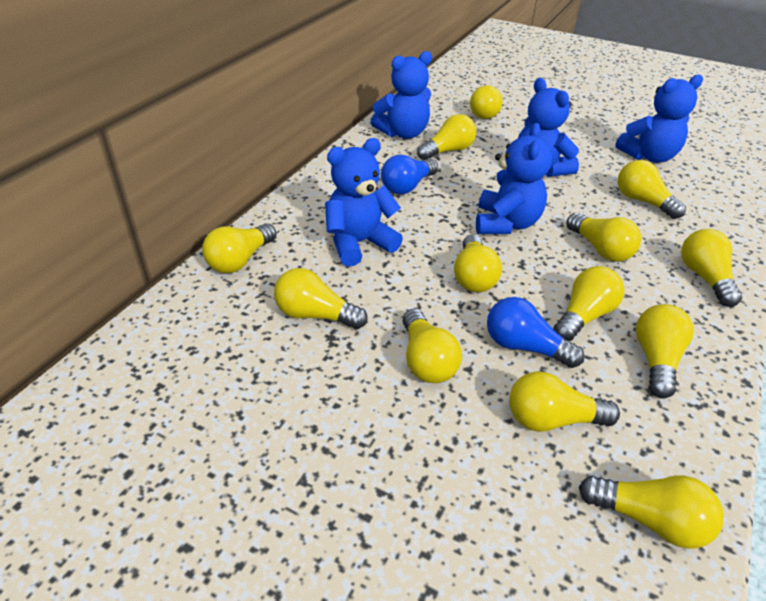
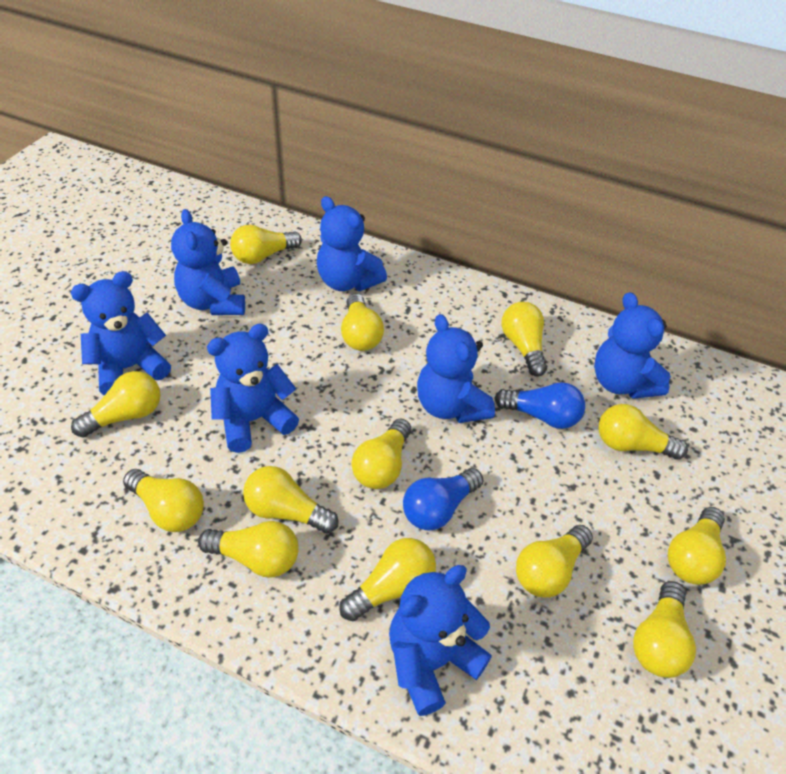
blue teddy bear: 5 -> 7

